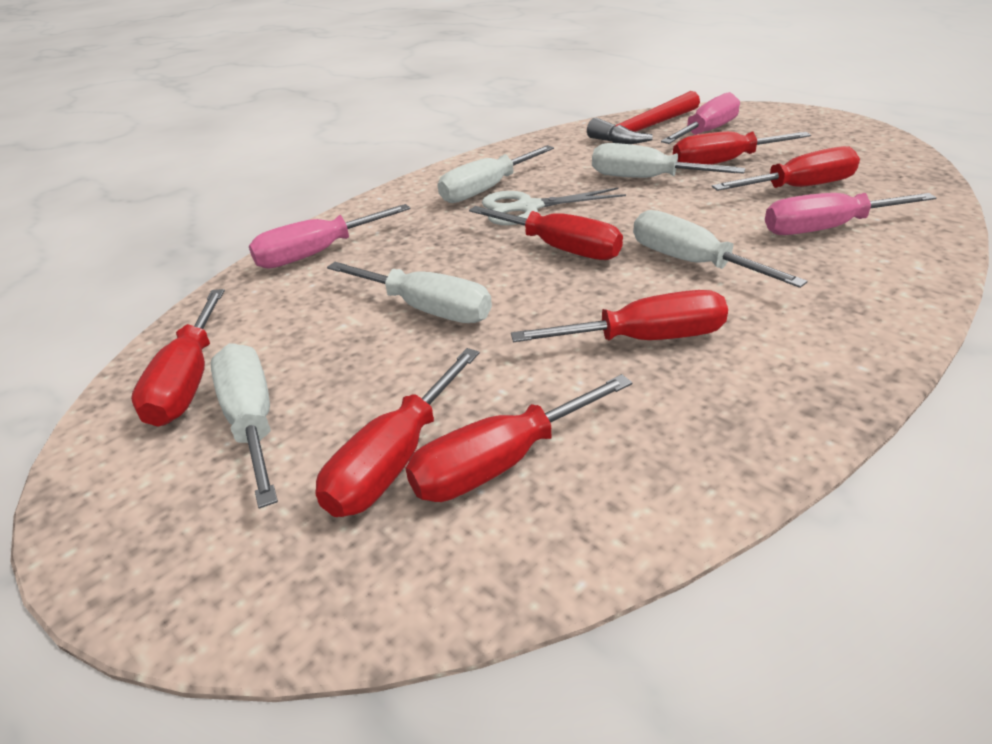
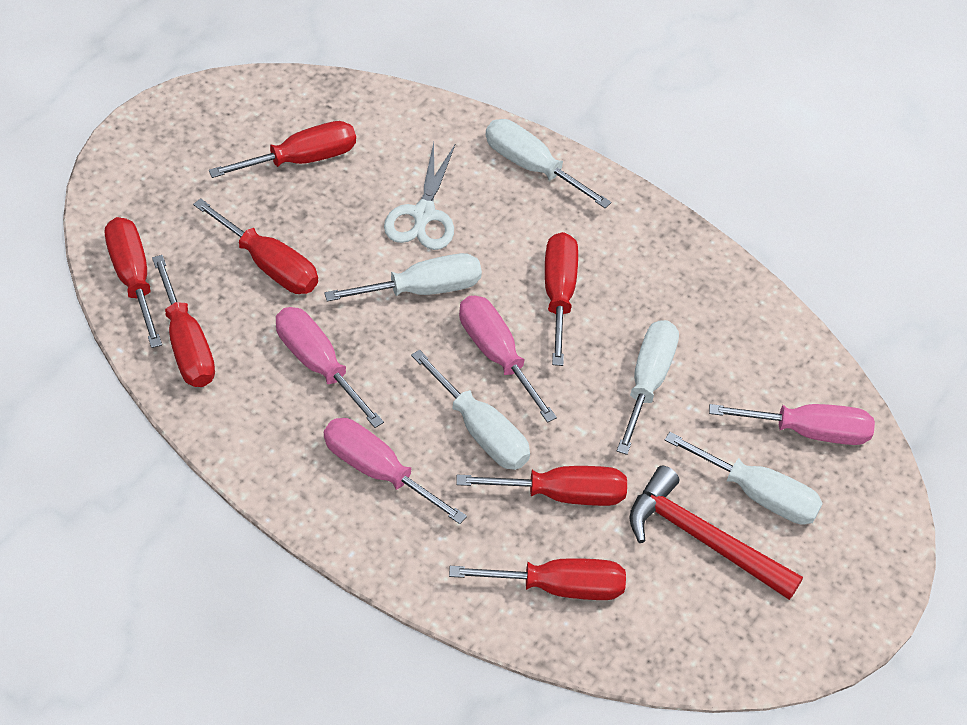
pink screwdriver: 3 -> 4

